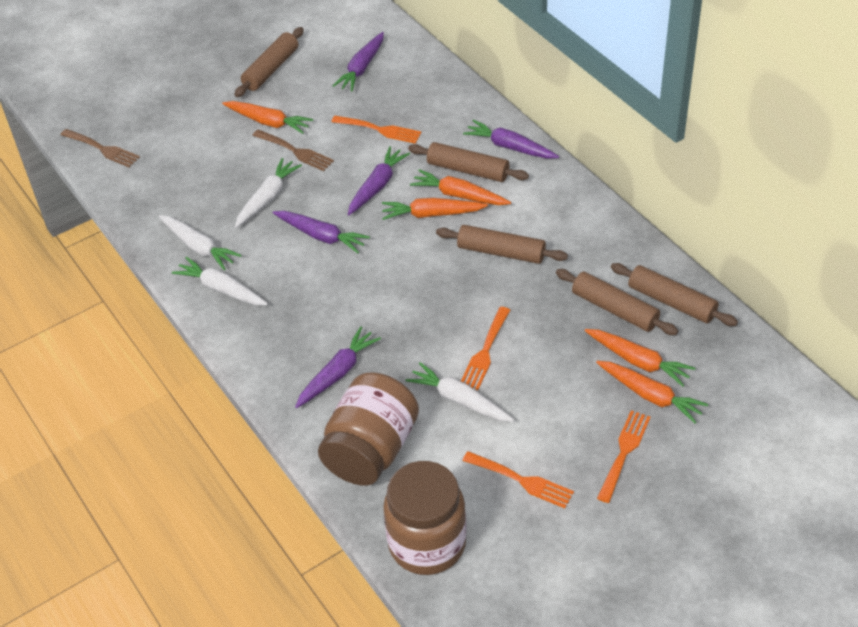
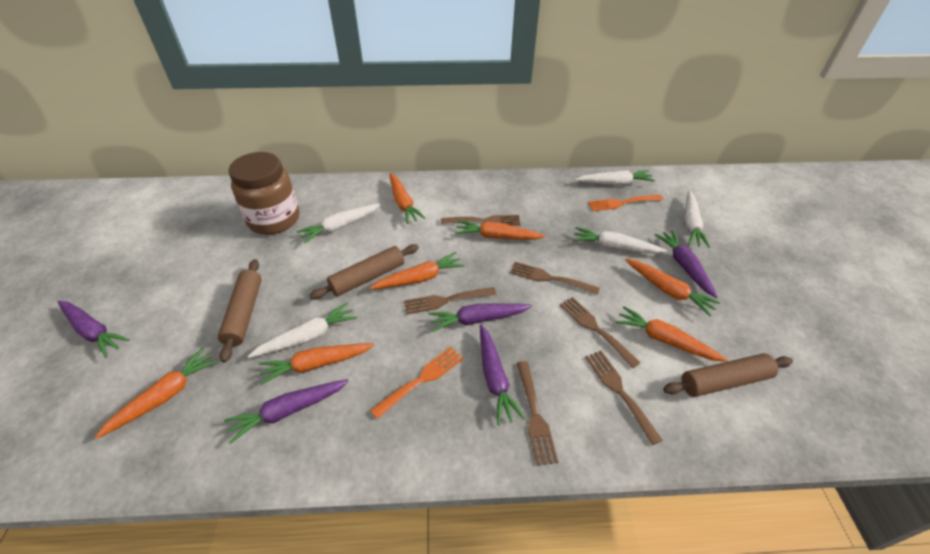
brown fork: 2 -> 6
brown jar: 2 -> 1
brown rolling pin: 5 -> 3
orange carrot: 5 -> 7
orange fork: 4 -> 2
white carrot: 4 -> 5

